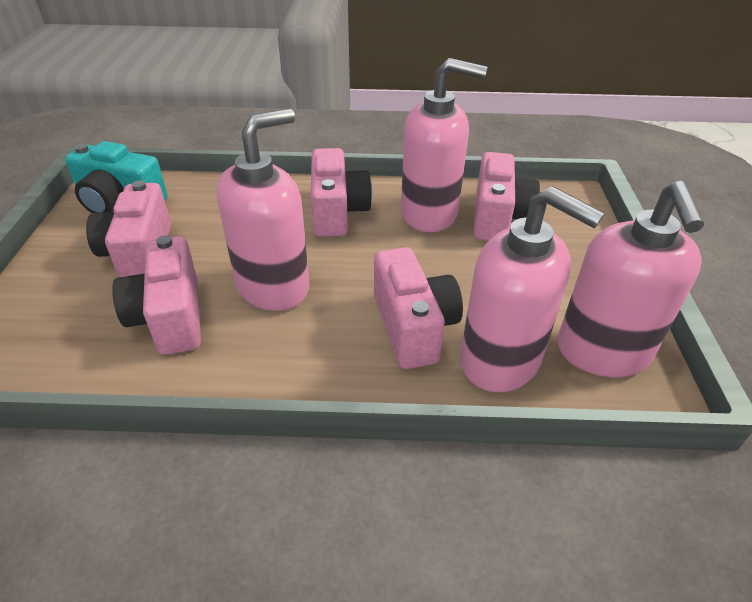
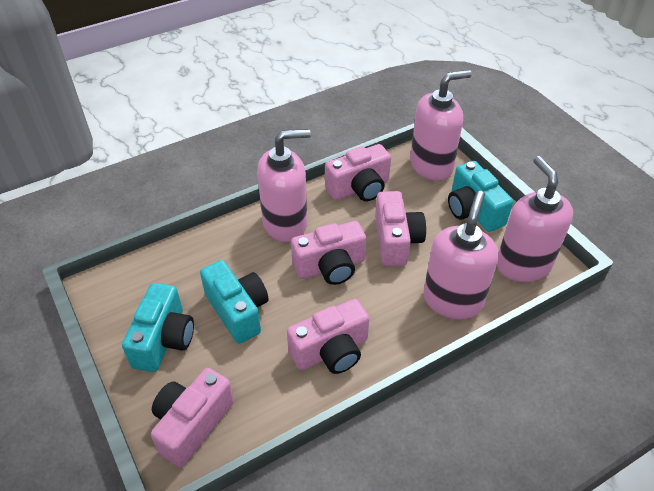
turquoise camera: 1 -> 3

